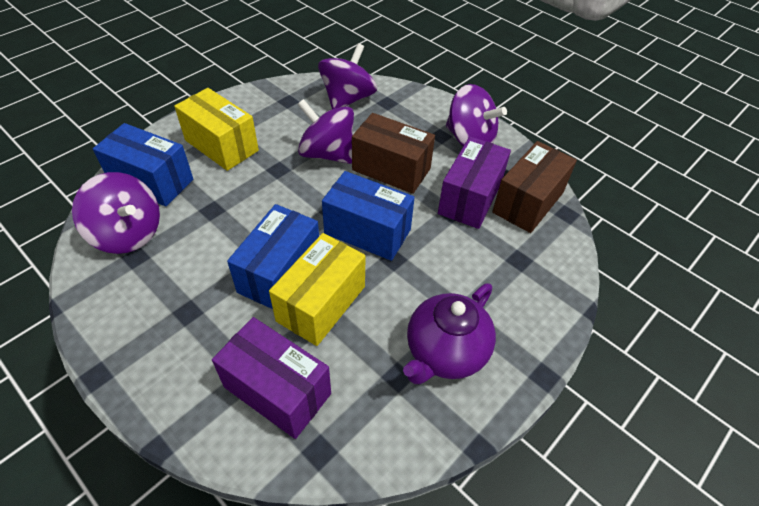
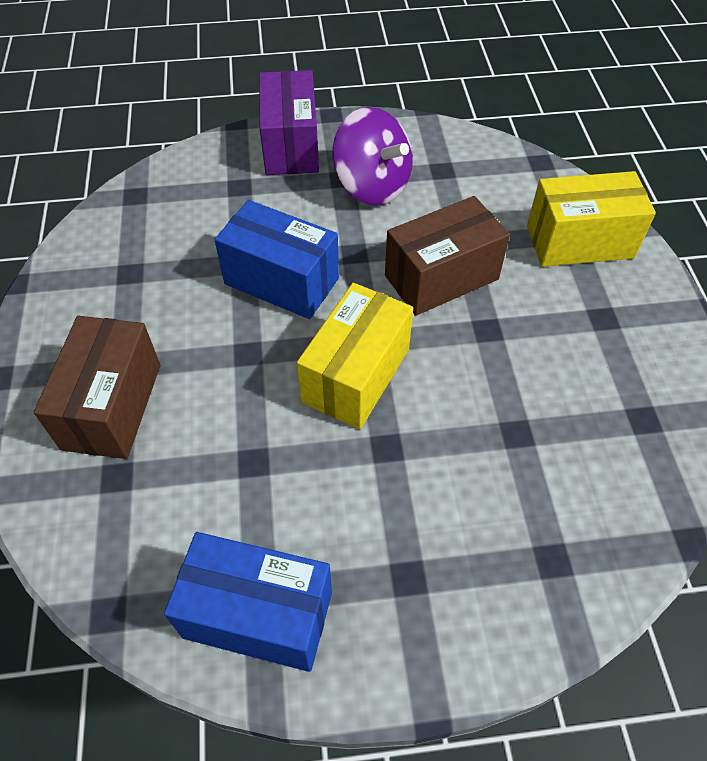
blue box: 3 -> 2
purple box: 2 -> 1
purple spinning top: 4 -> 1
purple teapot: 1 -> 0

